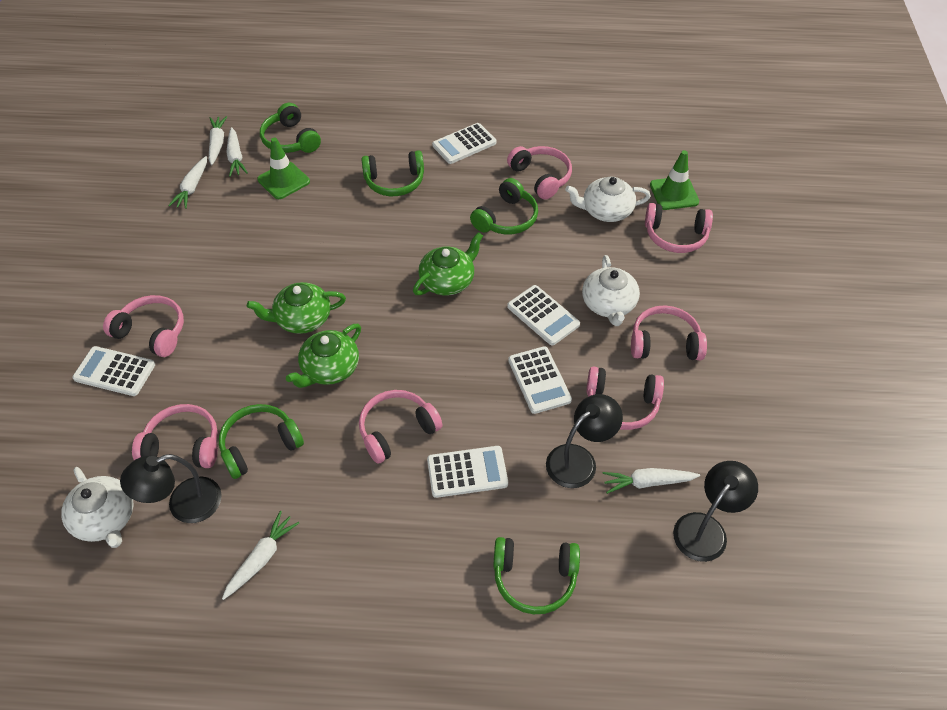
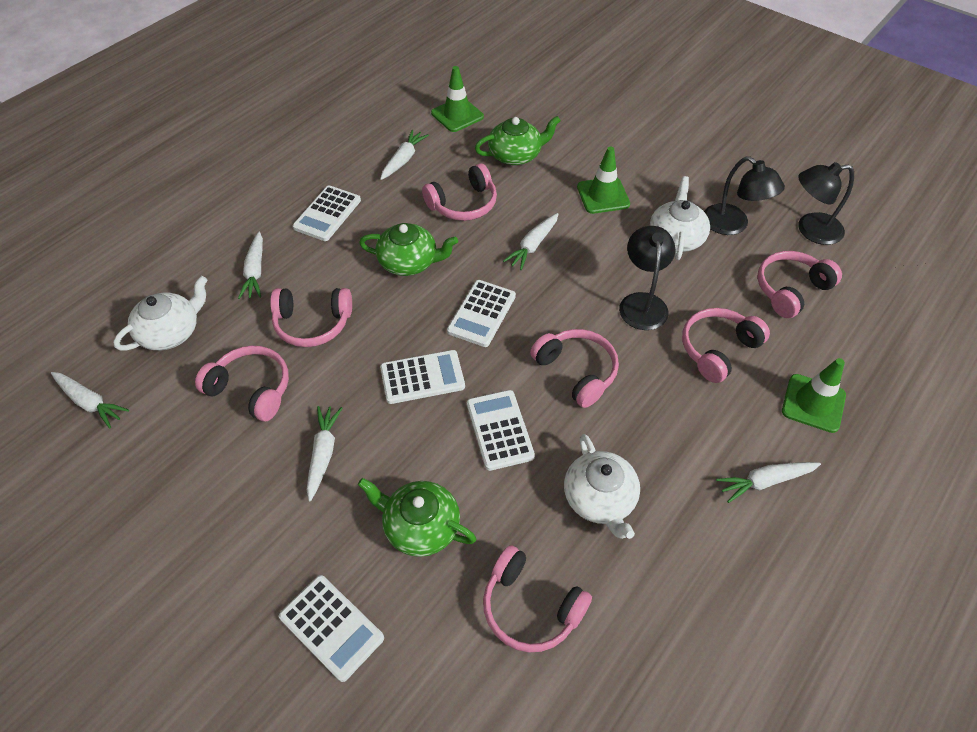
green headphones: 5 -> 0
green traffic cone: 2 -> 3
white carrot: 5 -> 6

